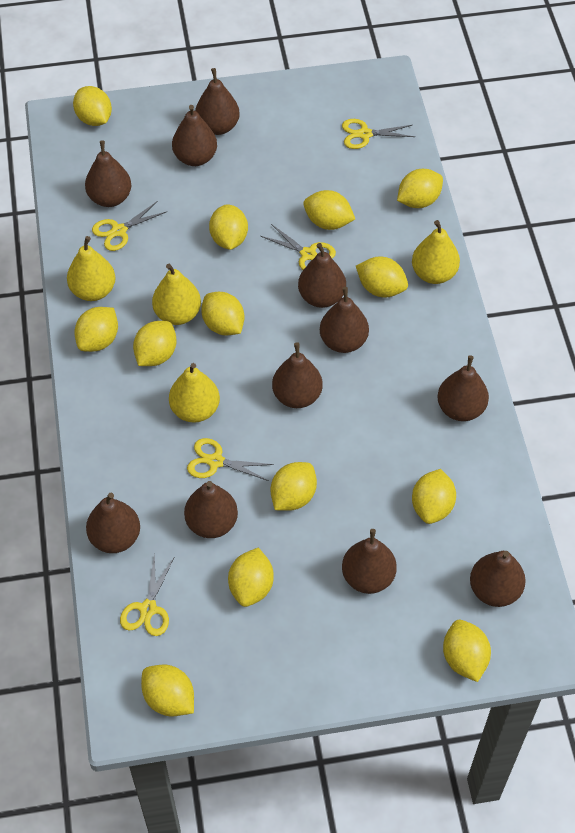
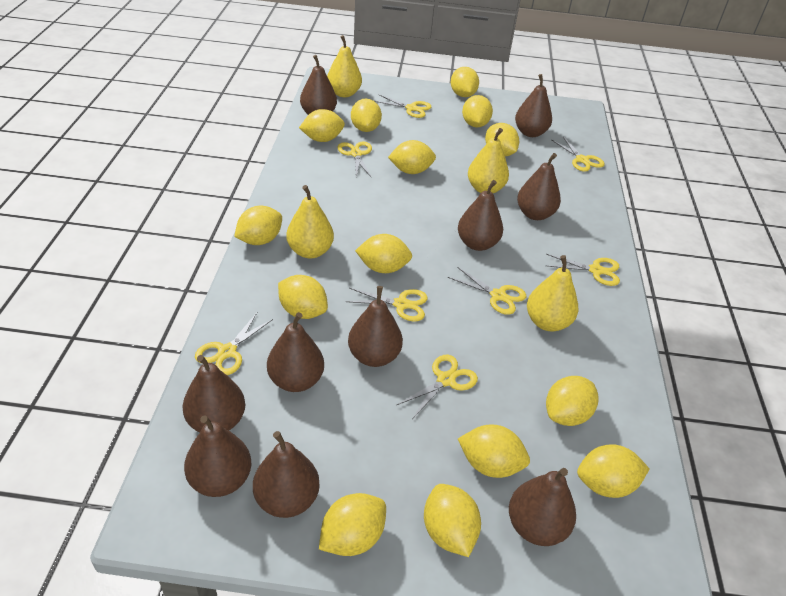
brown pear: 11 -> 10
yellow lemon: 13 -> 14
yellow scissors: 5 -> 8

